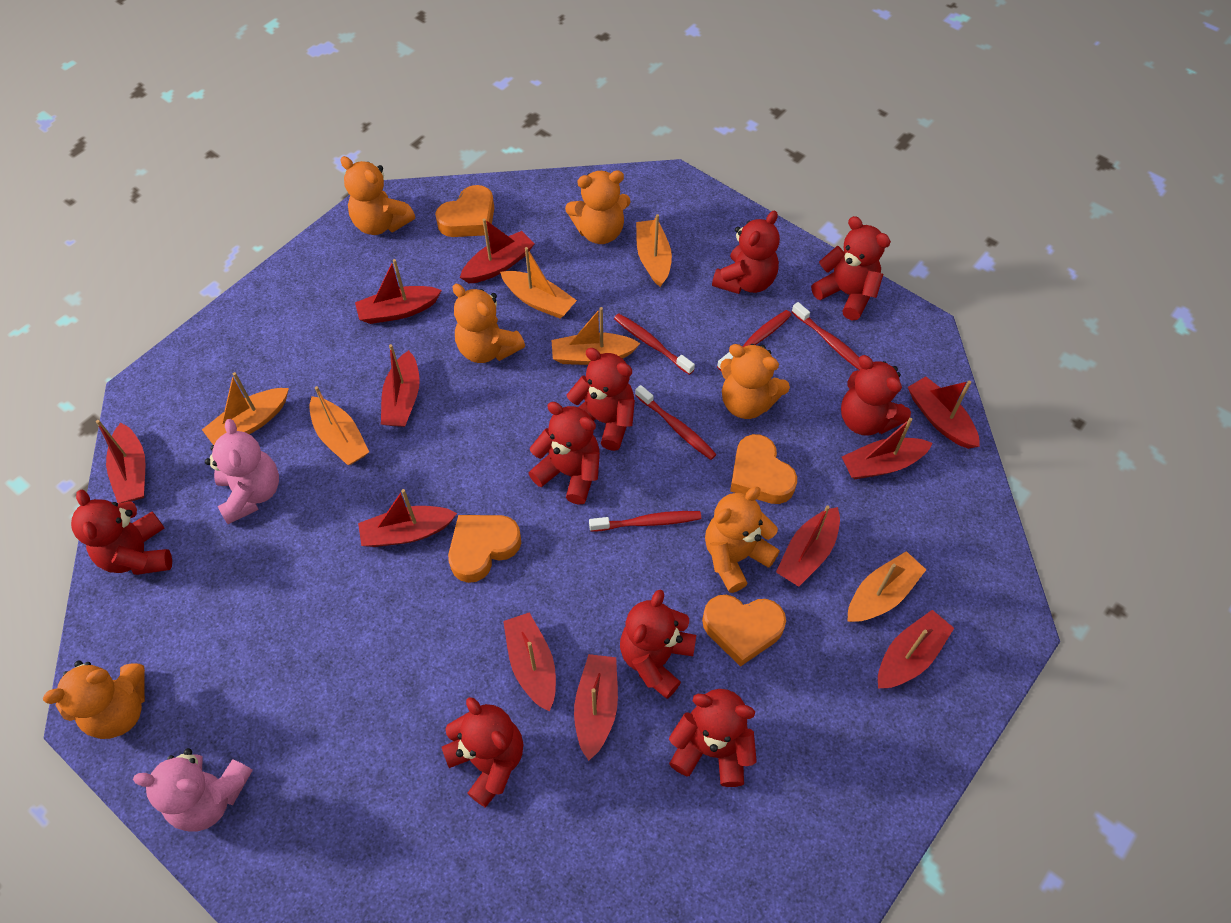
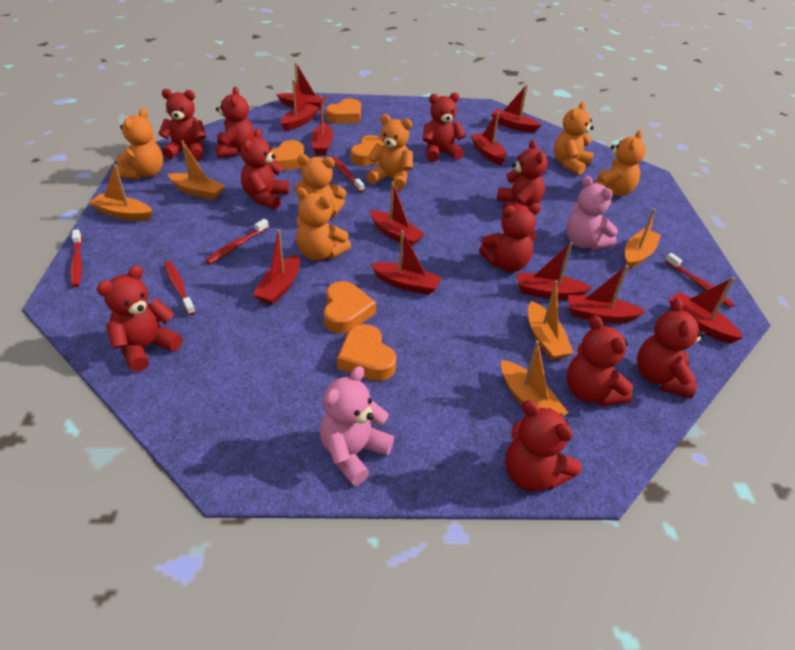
orange boat: 6 -> 5
orange heart: 4 -> 5
red teddy bear: 9 -> 10

